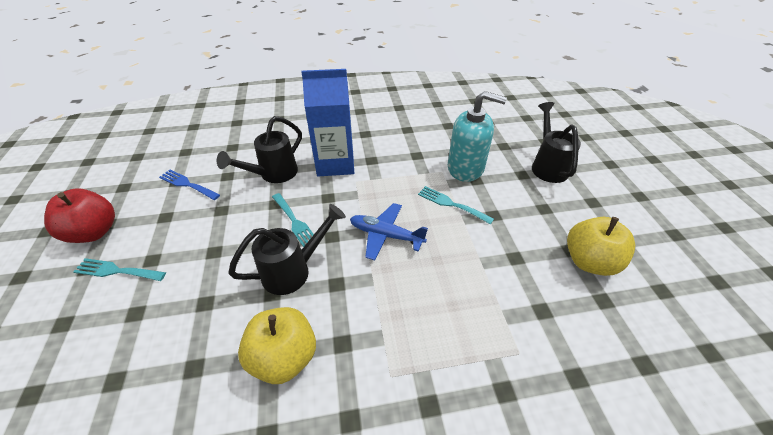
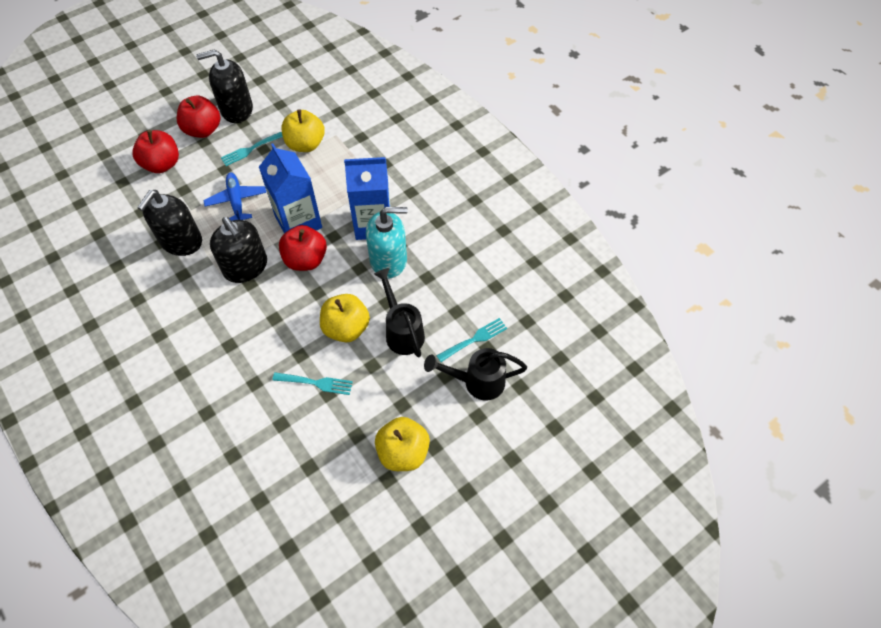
black soap dispenser: 0 -> 3
black watering can: 3 -> 2
blue carton: 1 -> 2
blue fork: 1 -> 0
red apple: 1 -> 3
yellow apple: 2 -> 3

